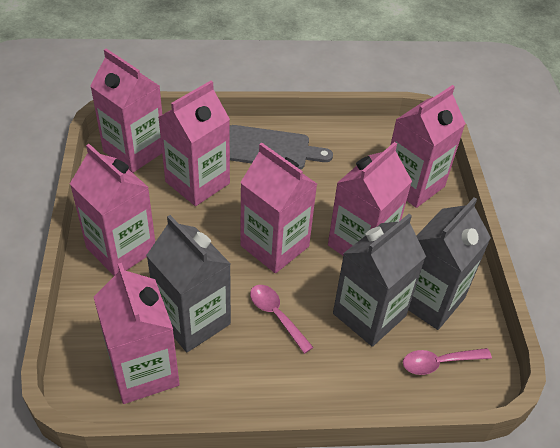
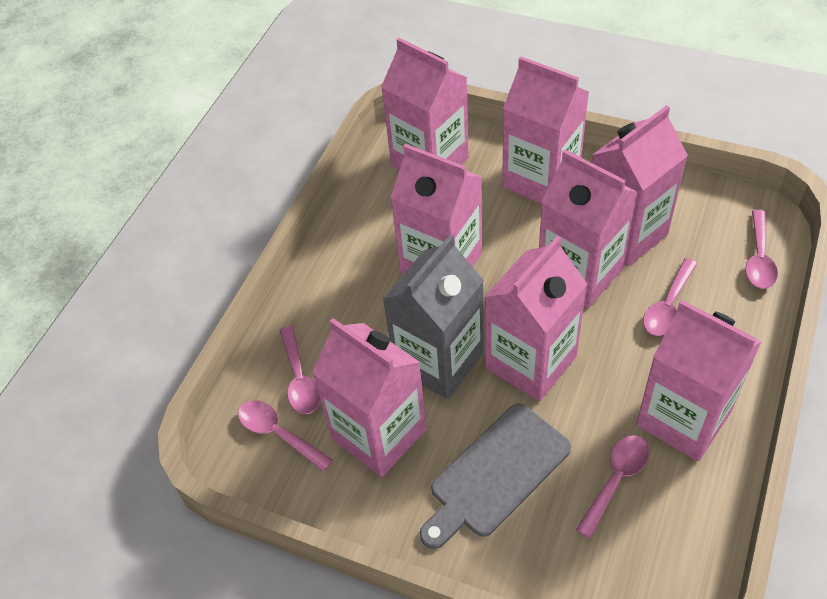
grey carton: 3 -> 1
pink carton: 7 -> 8
pink spoon: 2 -> 5

